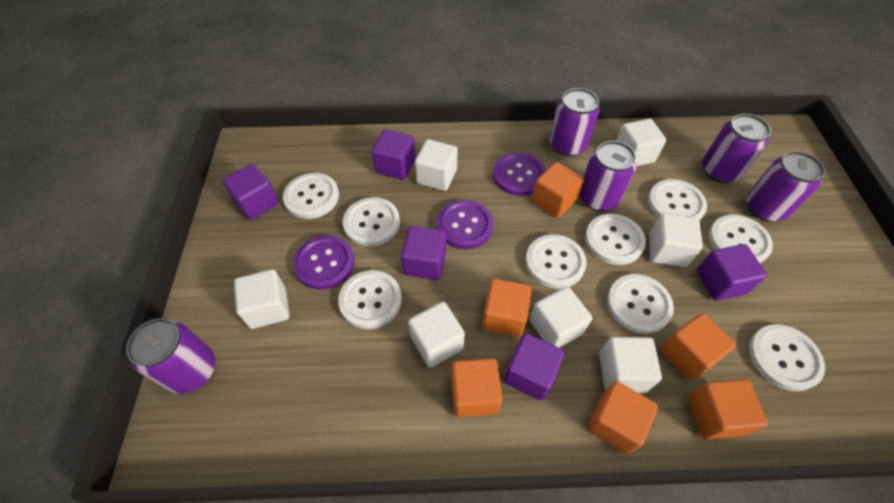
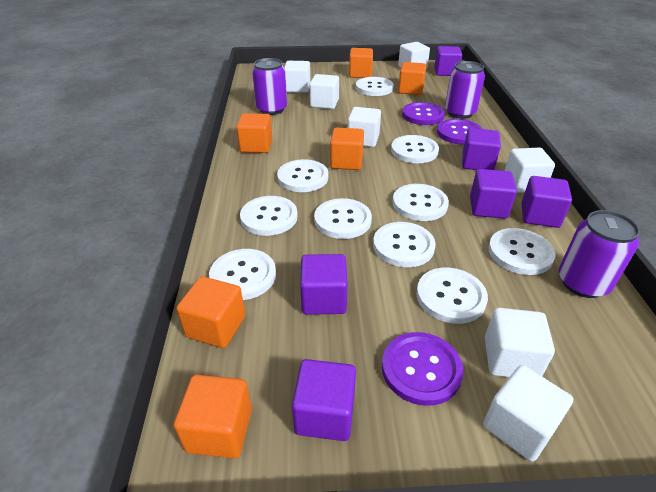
purple can: 5 -> 3
purple cube: 5 -> 6
white button: 9 -> 10

